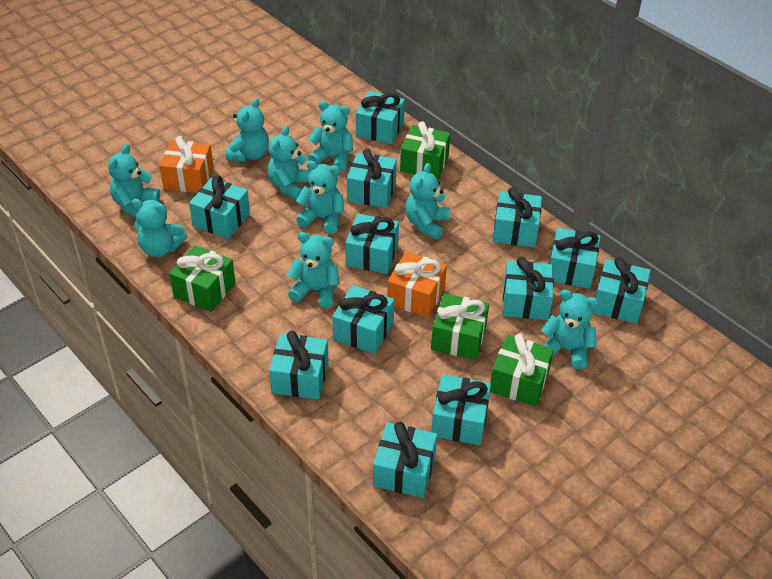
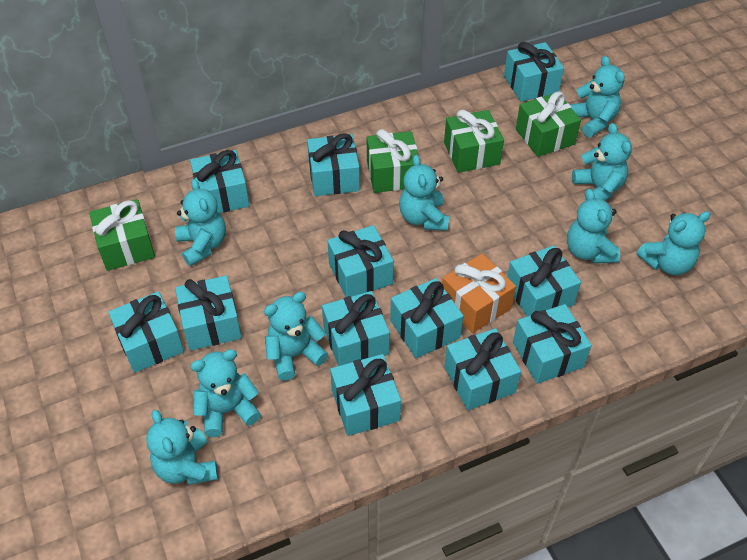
orange gift: 2 -> 1

